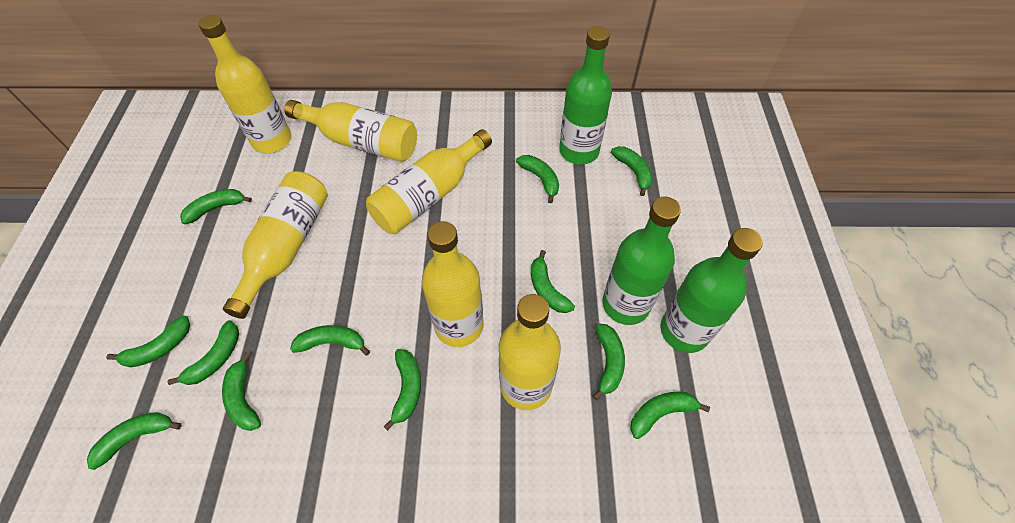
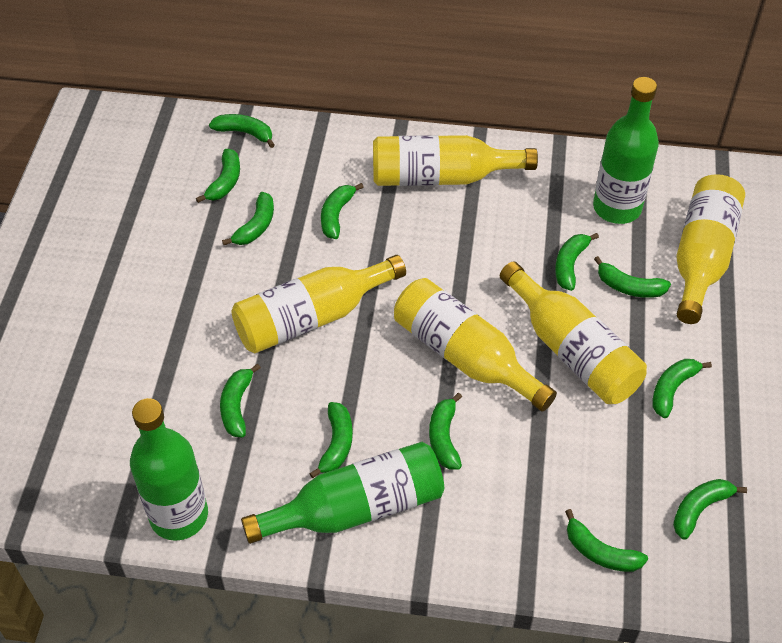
yellow bottle: 6 -> 5

